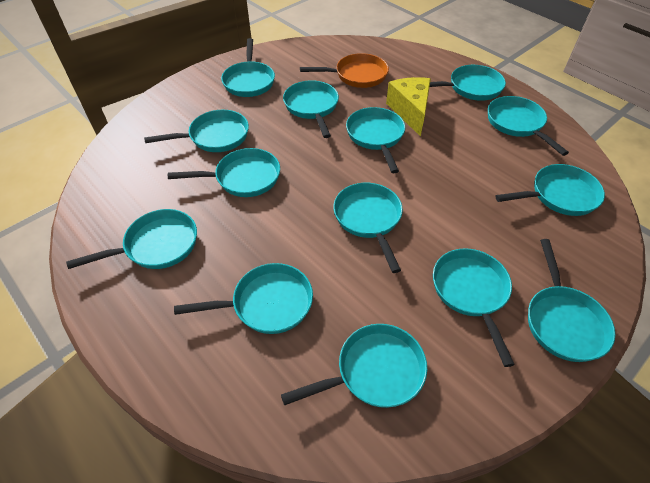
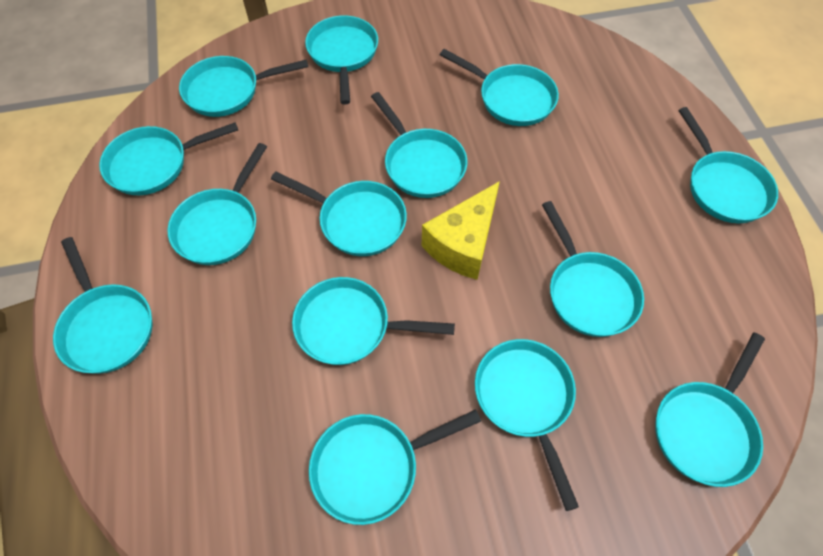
orange pan: 1 -> 0

